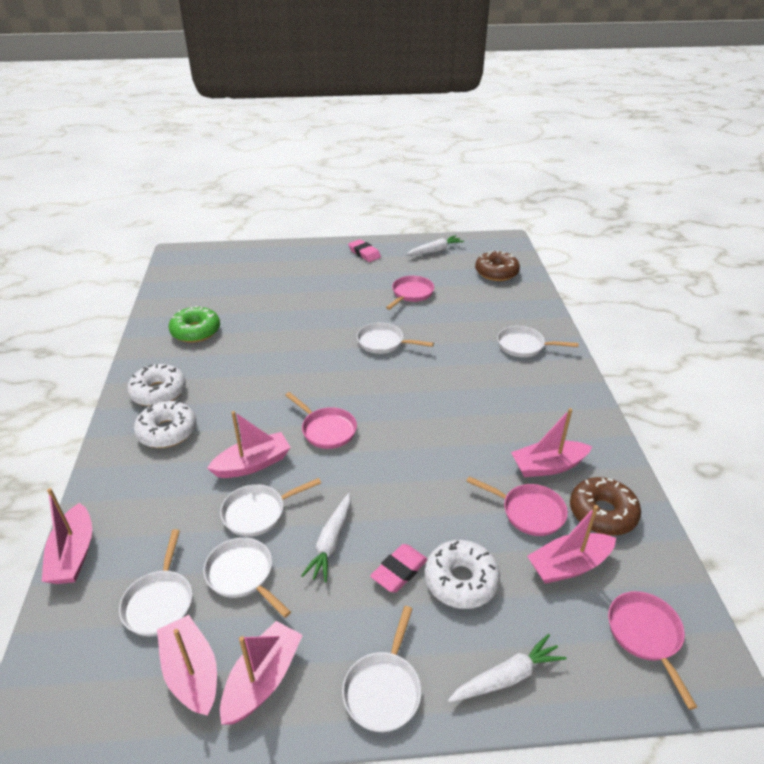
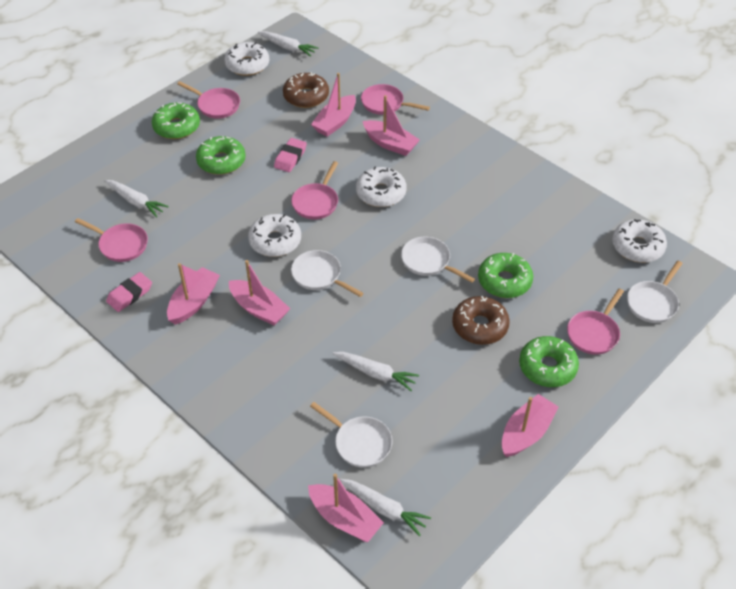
green donut: 1 -> 4
pink pan: 4 -> 5
white carrot: 3 -> 4
white donut: 3 -> 4
white pan: 6 -> 4

